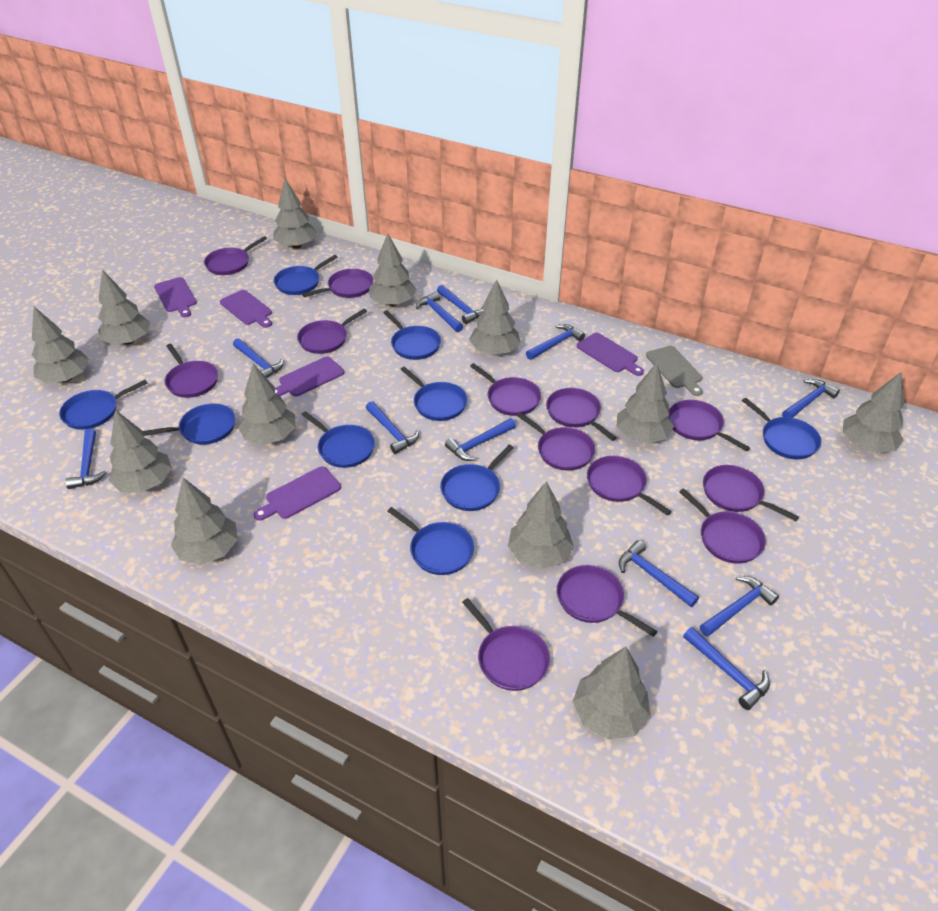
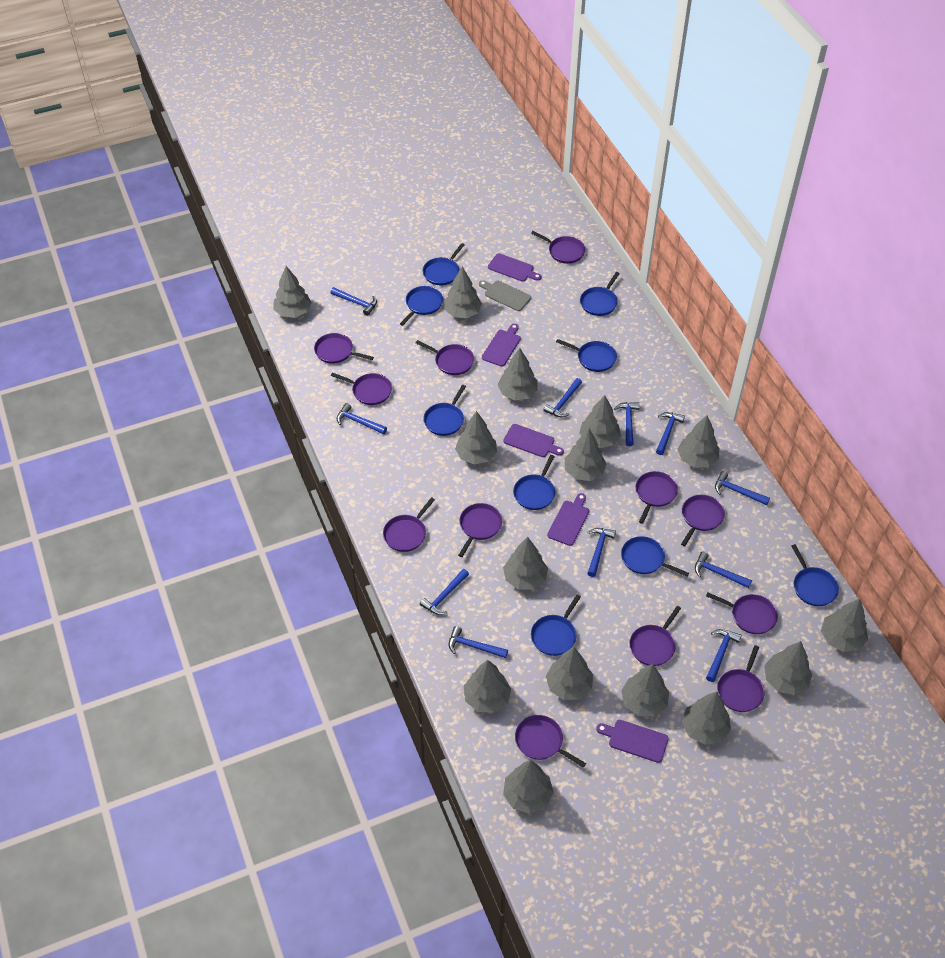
grey tree: 12 -> 15
purple pan: 13 -> 12

